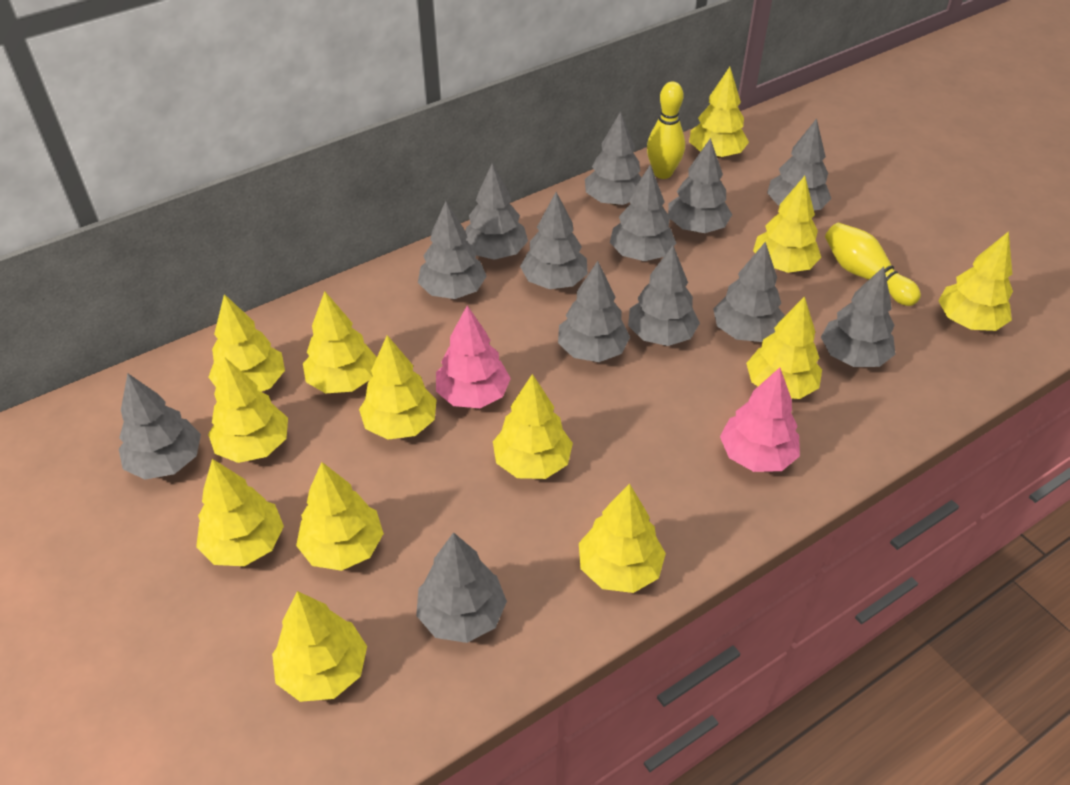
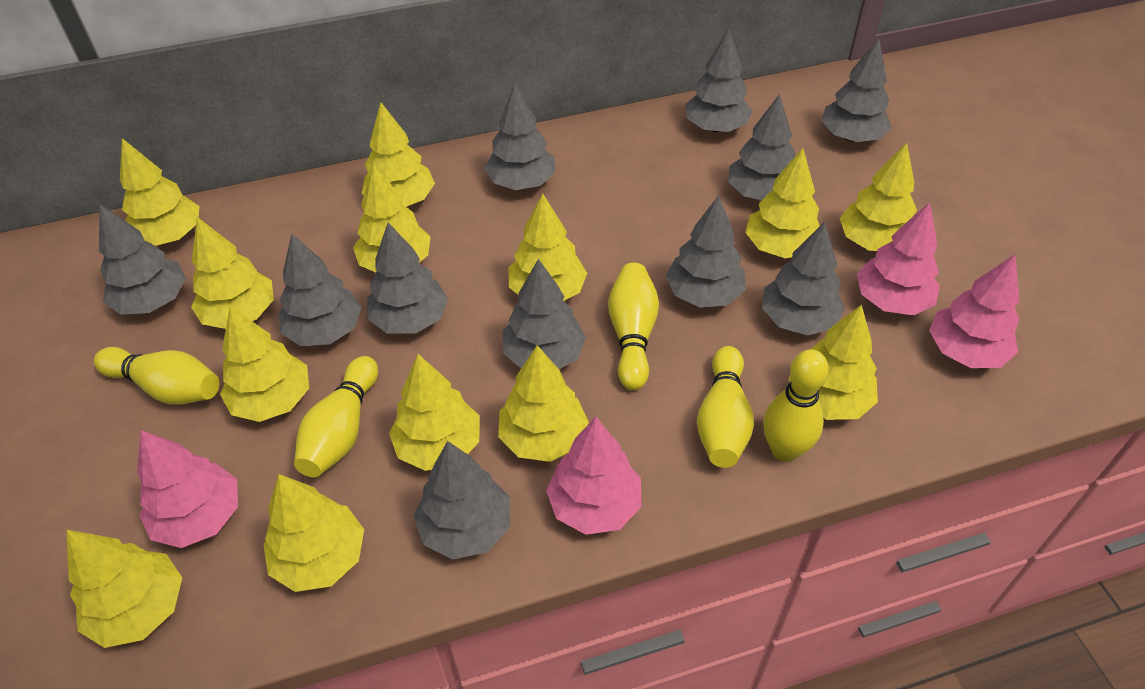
grey tree: 13 -> 11
pink tree: 2 -> 4
yellow bowling pin: 2 -> 5

